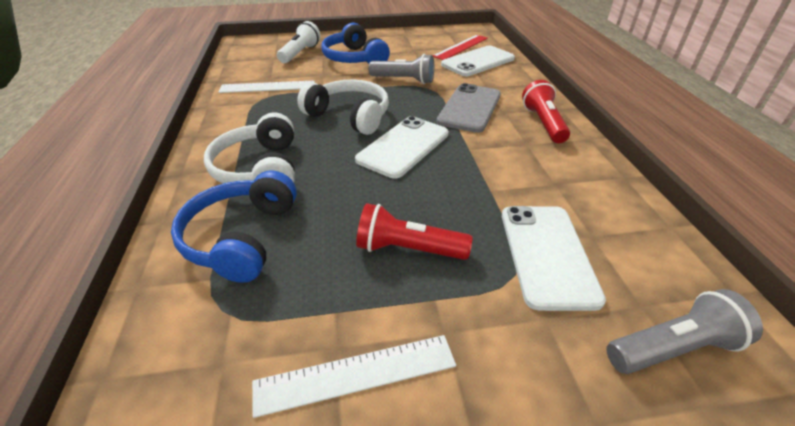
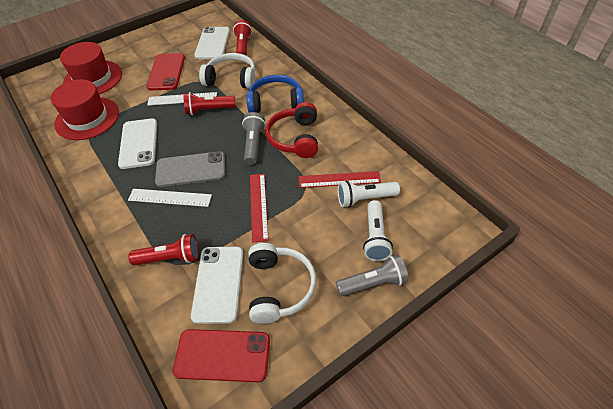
blue headphones: 2 -> 1
red flashlight: 2 -> 3
red hat: 0 -> 2
red headphones: 0 -> 1
red phone: 0 -> 2
red ruler: 1 -> 2
white flashlight: 1 -> 2

